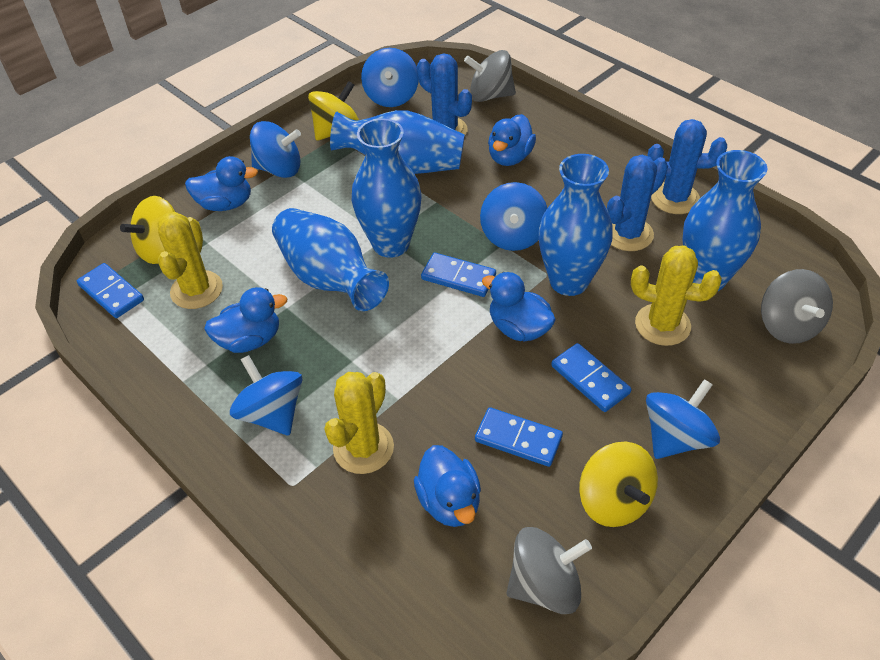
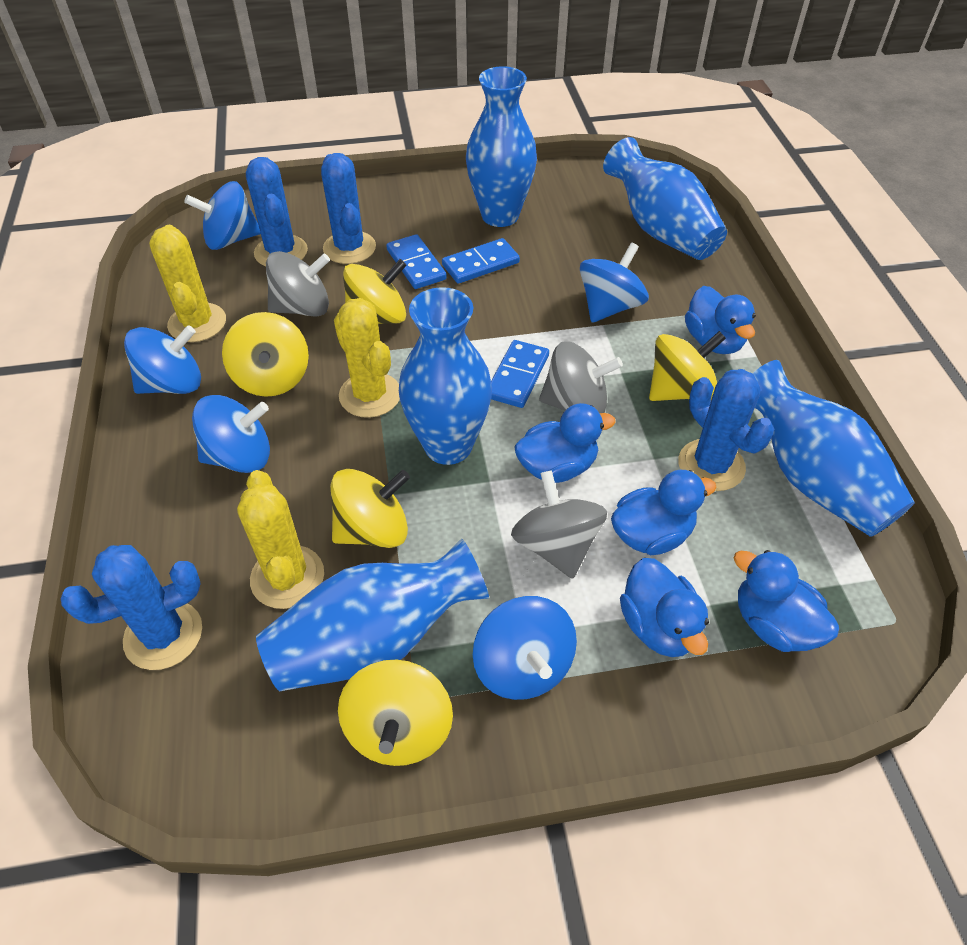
blue cactus: 3 -> 4
blue domino: 4 -> 3
yellow spinning top: 3 -> 5

